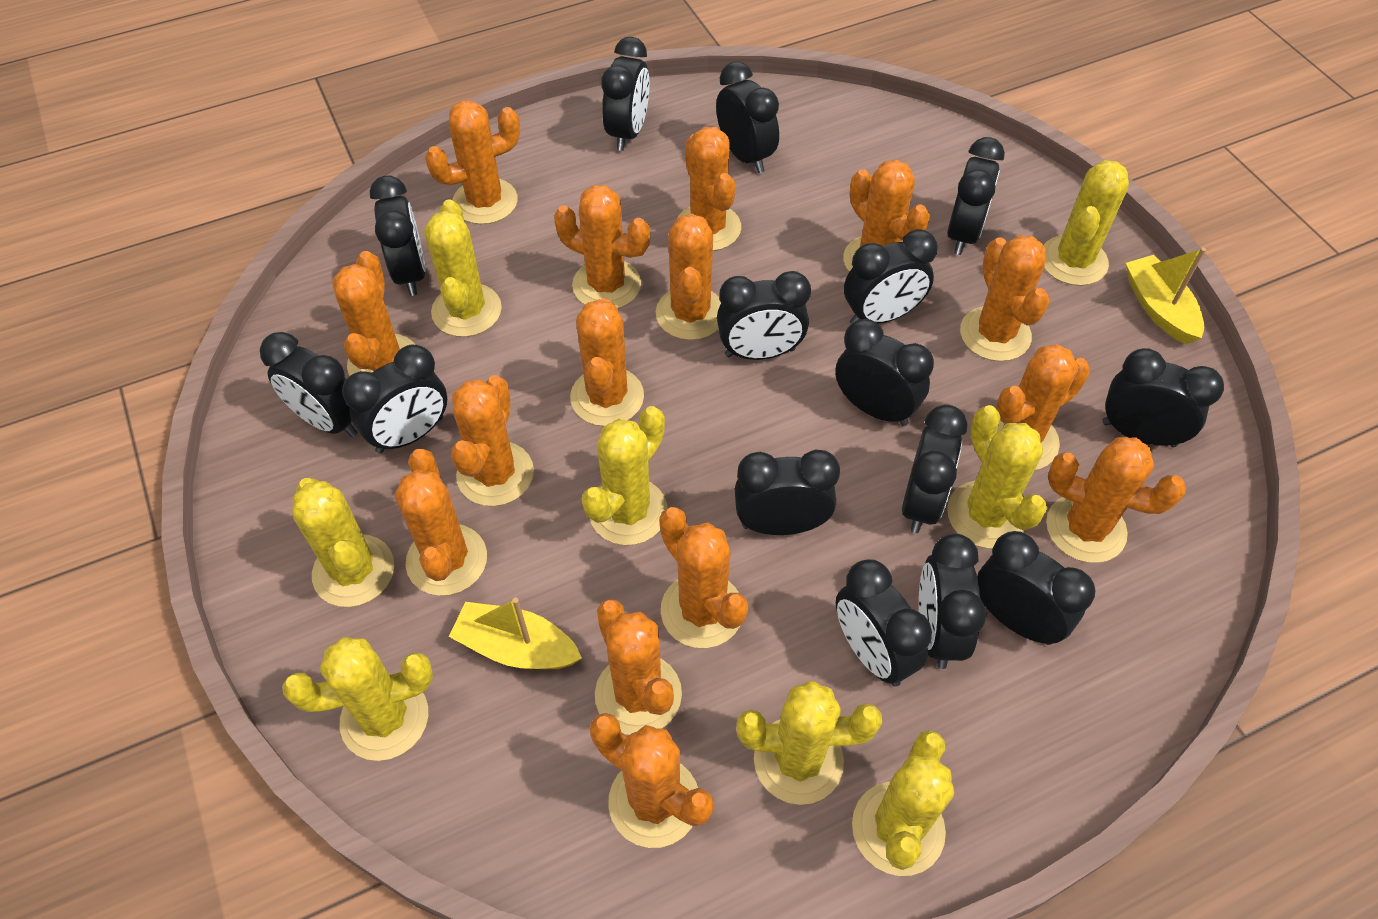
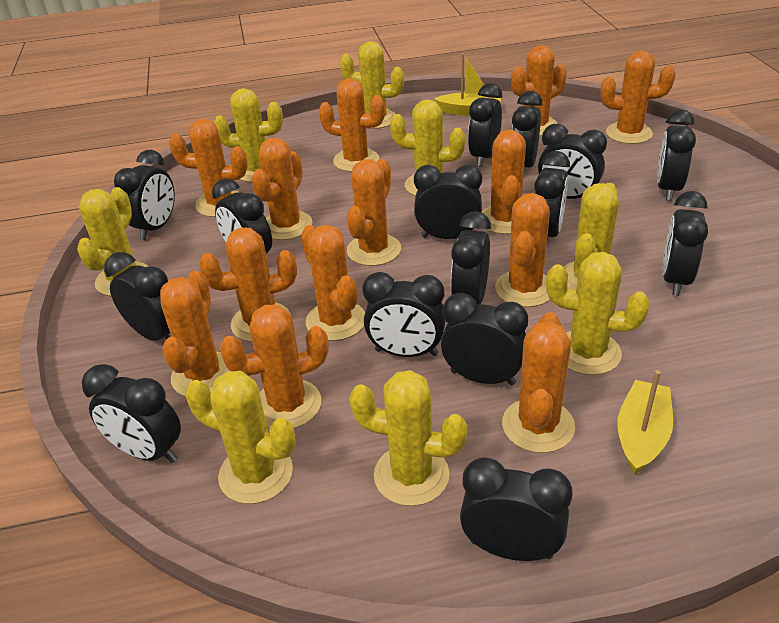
orange cactus: 15 -> 13

